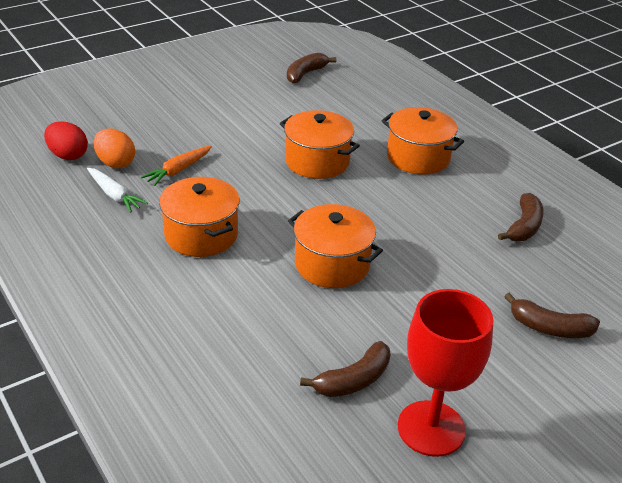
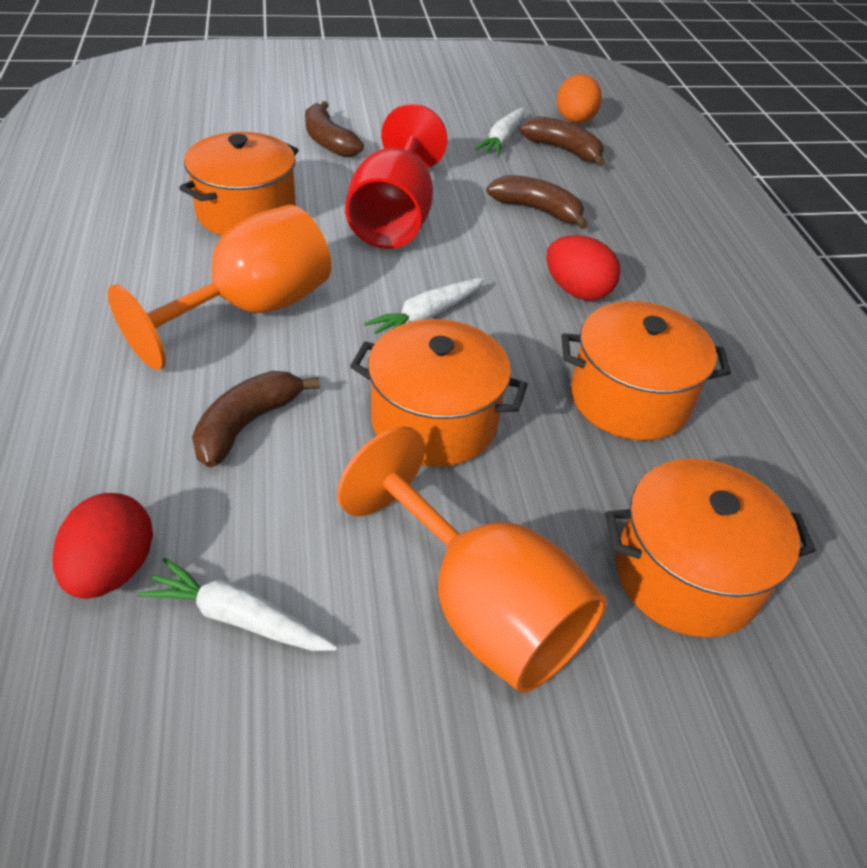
orange carrot: 1 -> 0
orange goblet: 0 -> 2
red egg: 1 -> 2
white carrot: 1 -> 3

